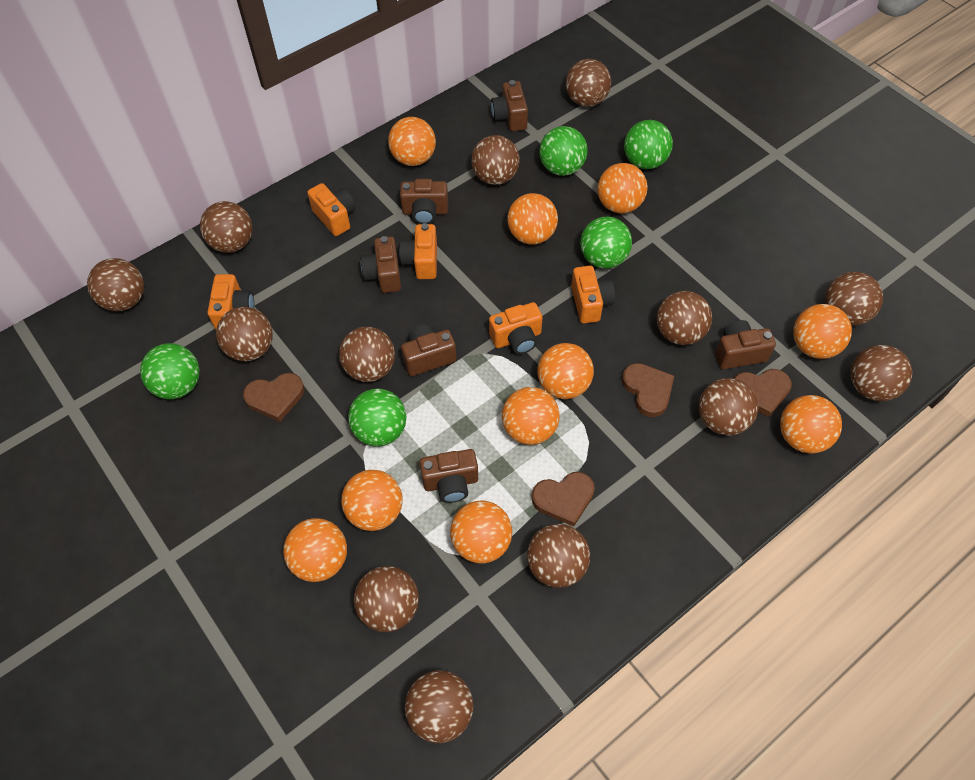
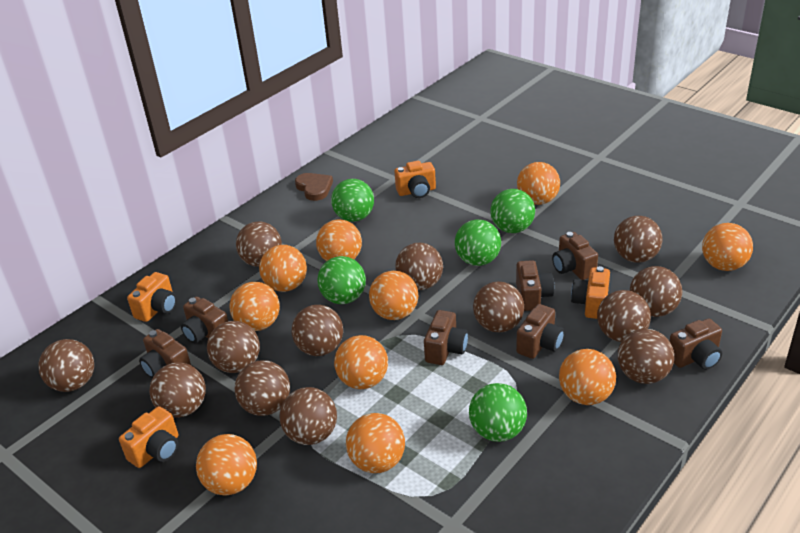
brown camera: 6 -> 7
brown heart: 4 -> 1
orange camera: 5 -> 4

